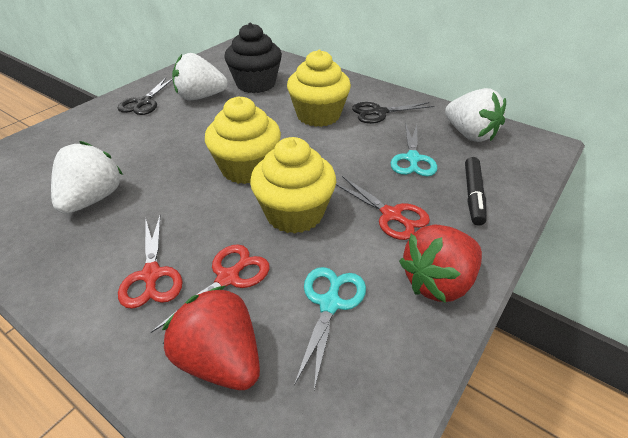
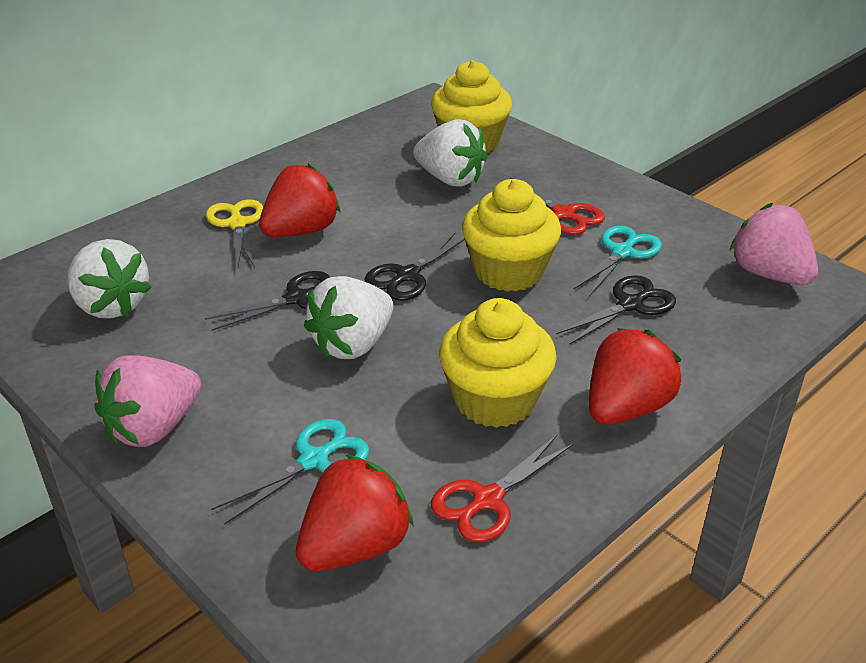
black cupcake: 1 -> 0
black marker: 1 -> 0
black scissors: 2 -> 3
pink strawberry: 0 -> 2
red scissors: 3 -> 2
red strawberry: 2 -> 3
yellow scissors: 0 -> 1

